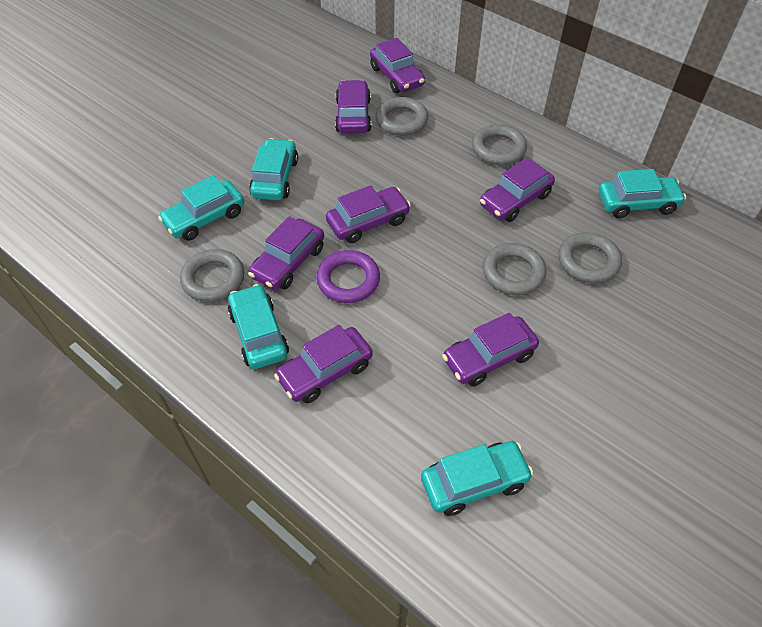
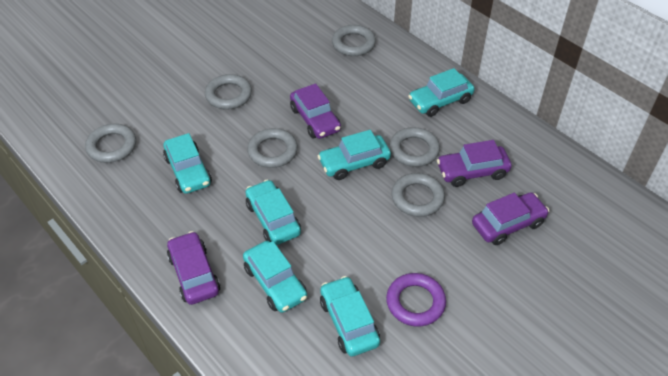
grey ring: 5 -> 6
purple car: 7 -> 4
turquoise car: 5 -> 6

